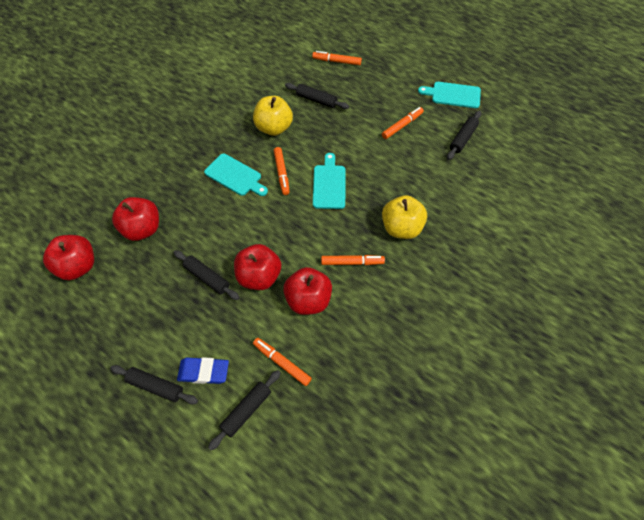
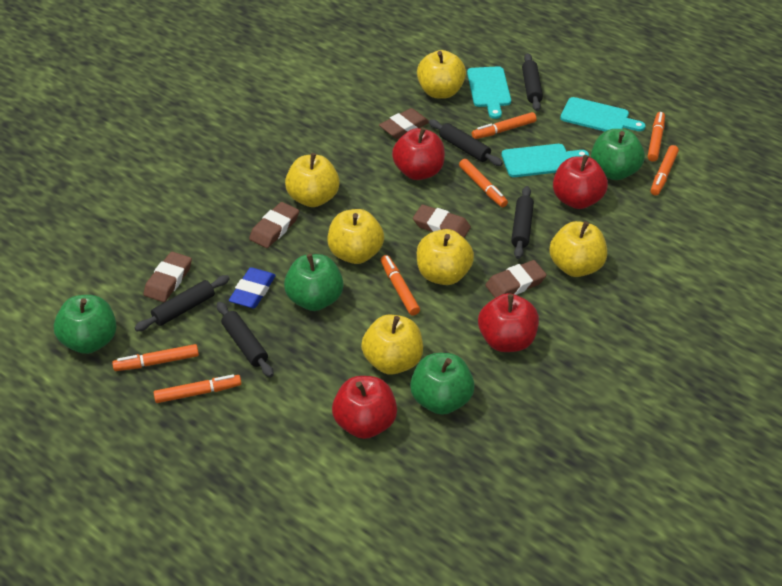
brown eraser: 0 -> 5
green apple: 0 -> 4
orange marker: 5 -> 7
yellow apple: 2 -> 6

